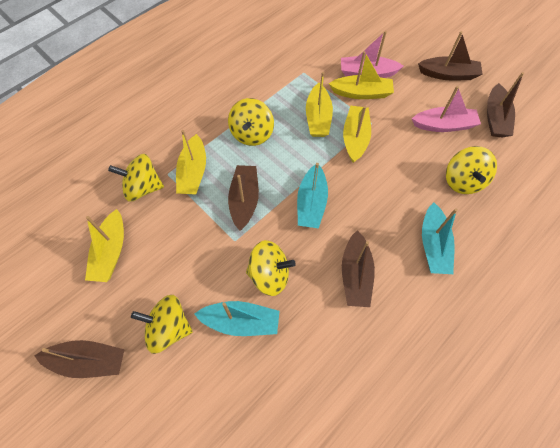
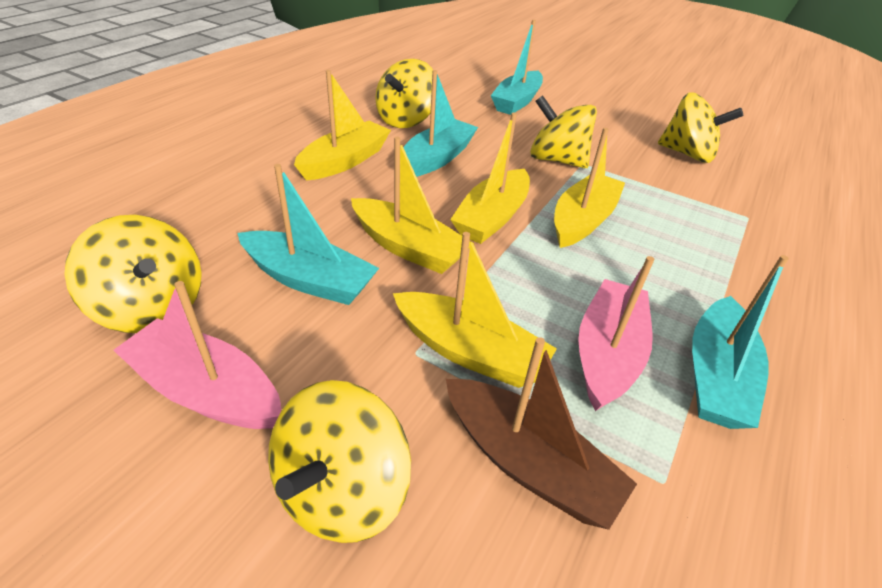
brown boat: 5 -> 1
turquoise boat: 3 -> 4

